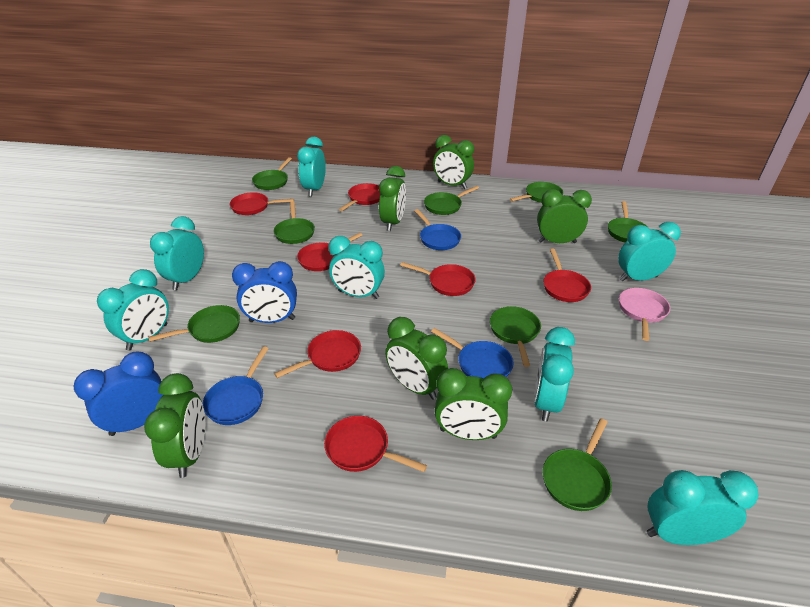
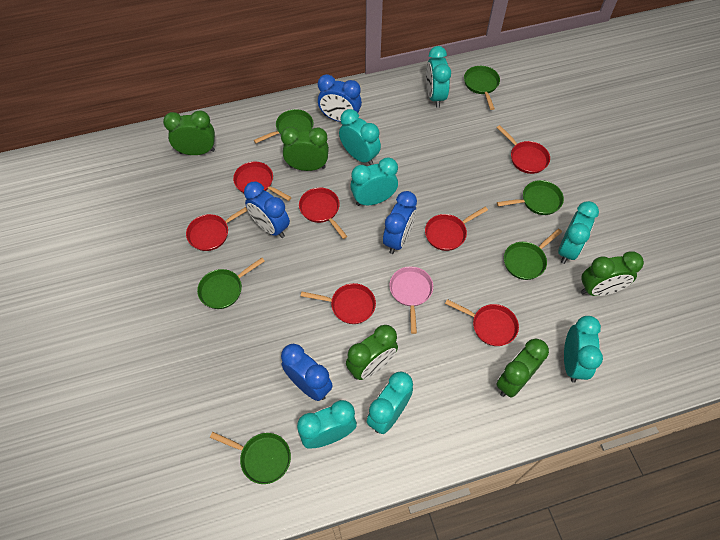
blue clock: 2 -> 4
blue pan: 3 -> 0
green clock: 6 -> 5
green pan: 8 -> 6

